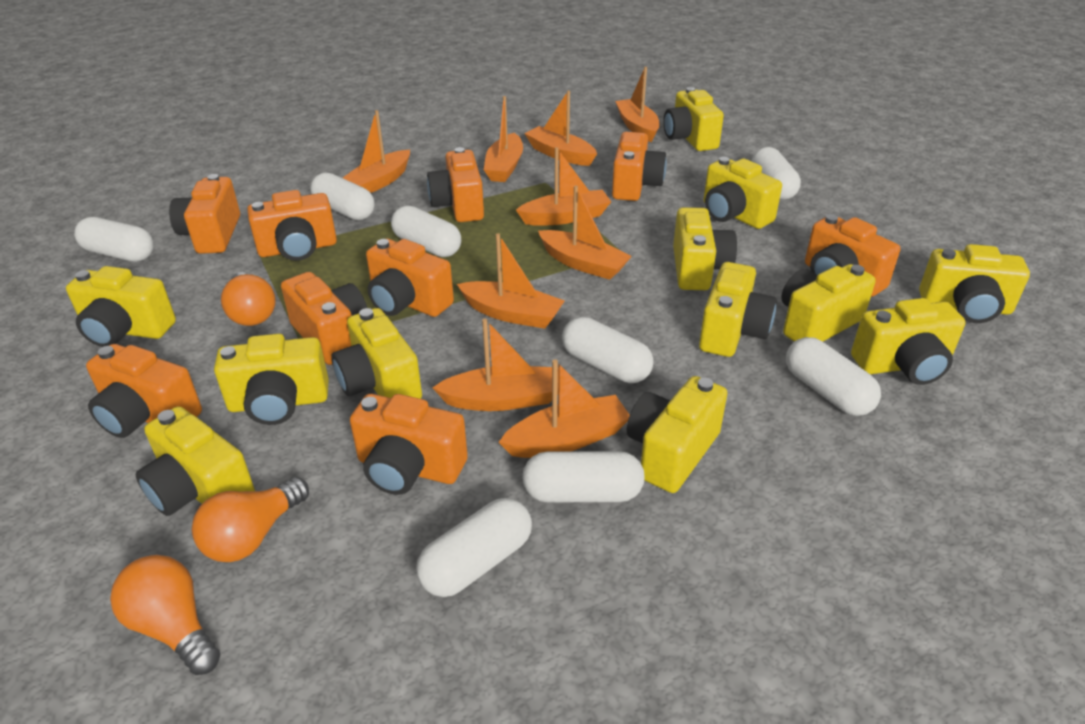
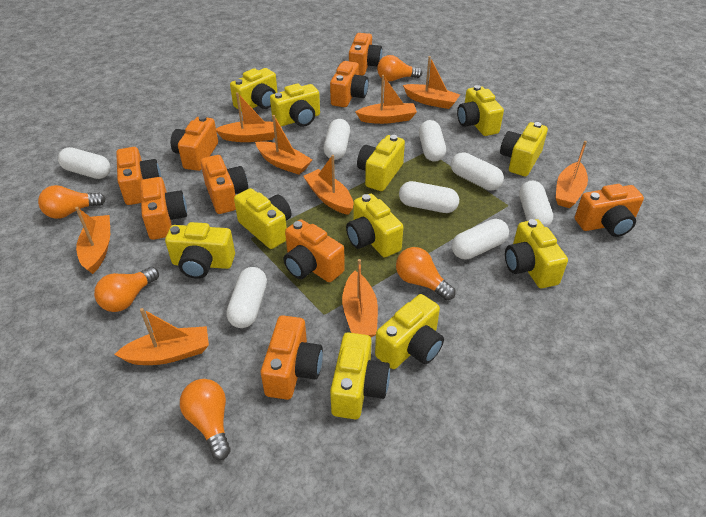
orange light bulb: 3 -> 5
yellow camera: 12 -> 11

